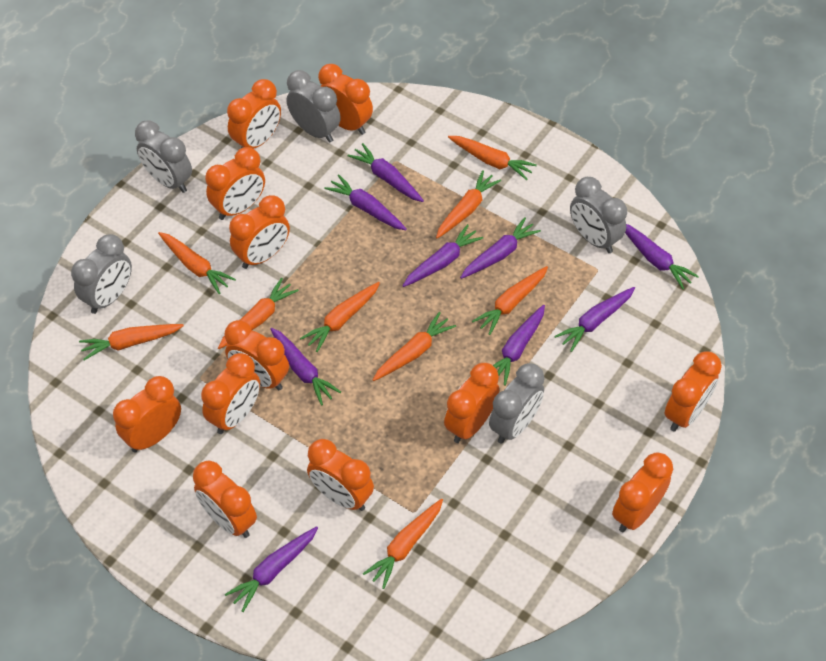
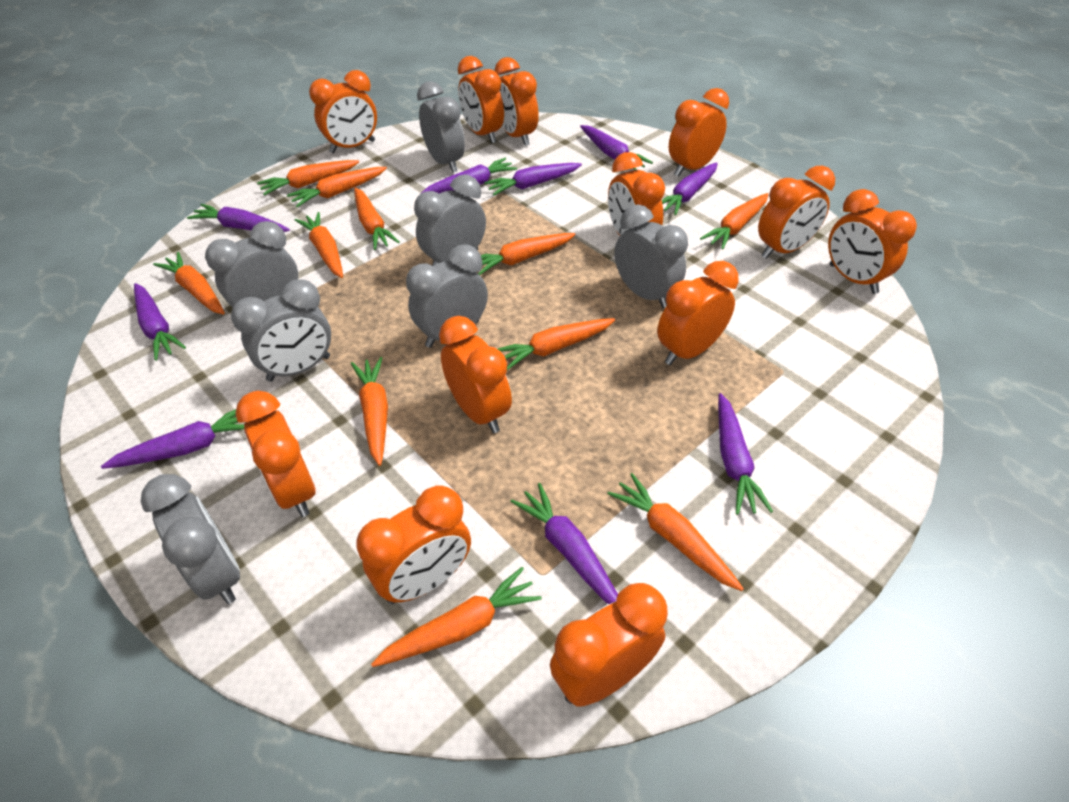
grey clock: 5 -> 7
orange carrot: 9 -> 11

